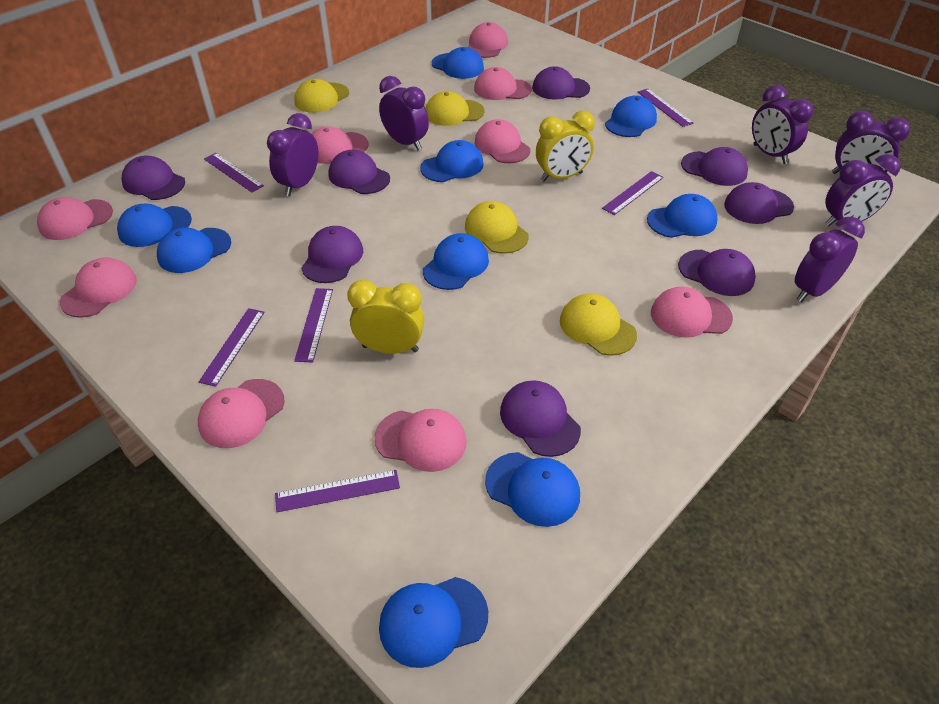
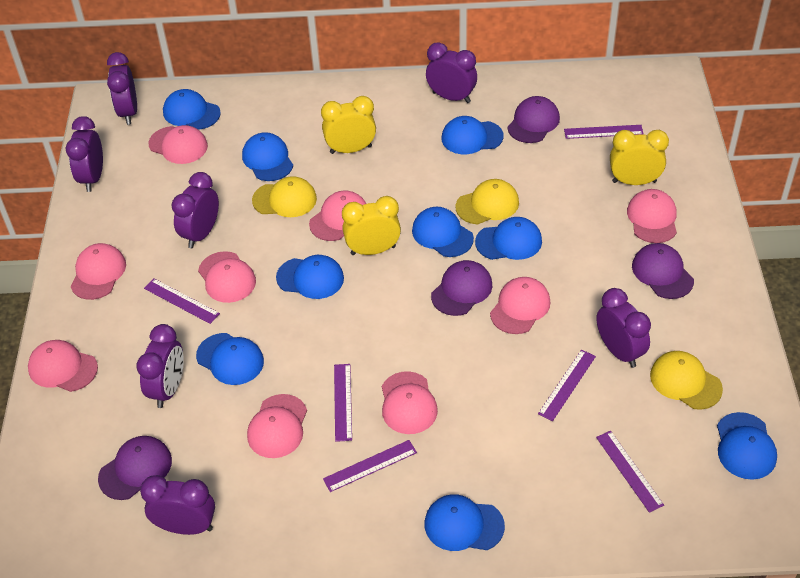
purple cap: 8 -> 4
purple clock: 6 -> 7
yellow cap: 4 -> 3
yellow clock: 2 -> 3

